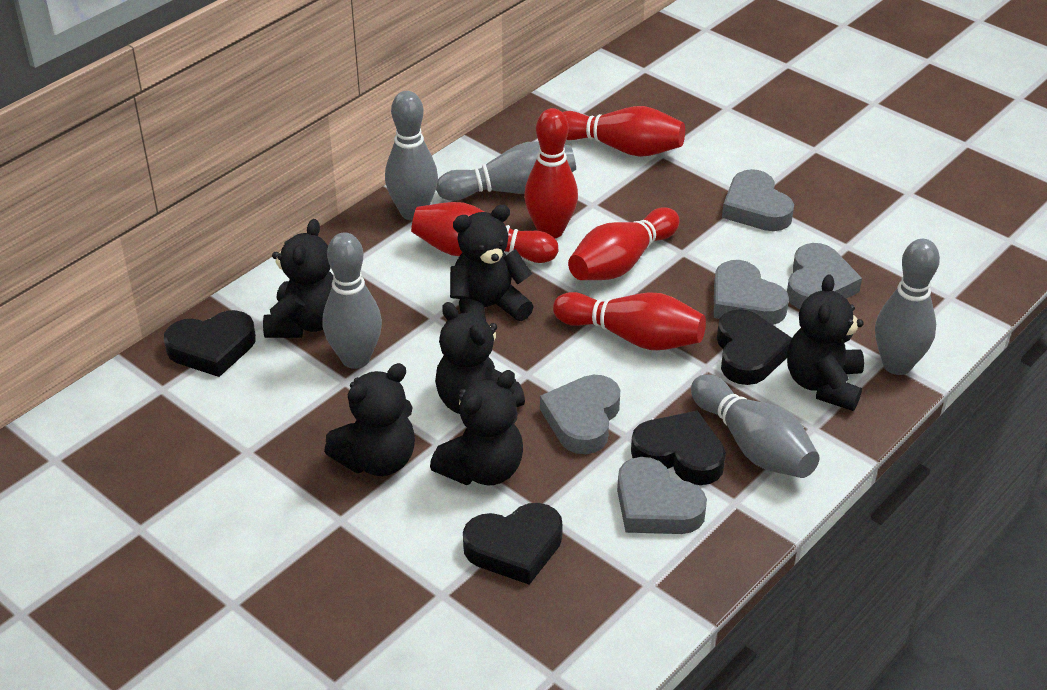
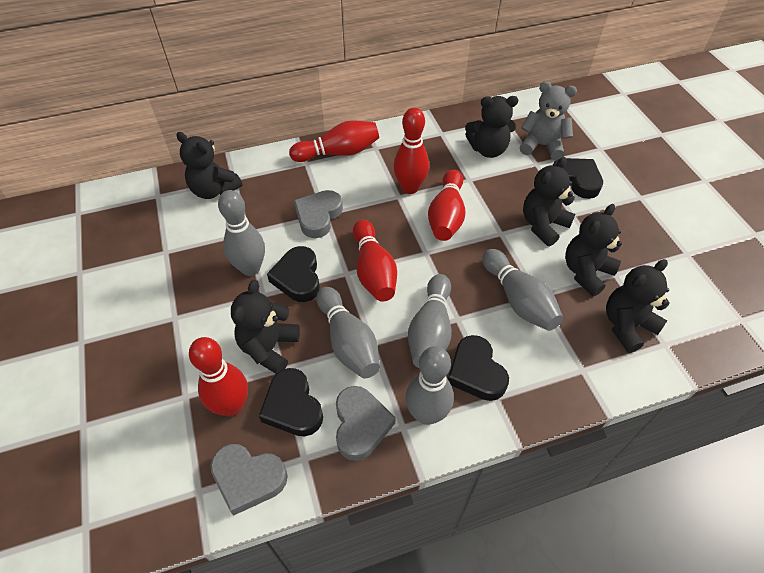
grey heart: 5 -> 3
grey teddy bear: 0 -> 1

